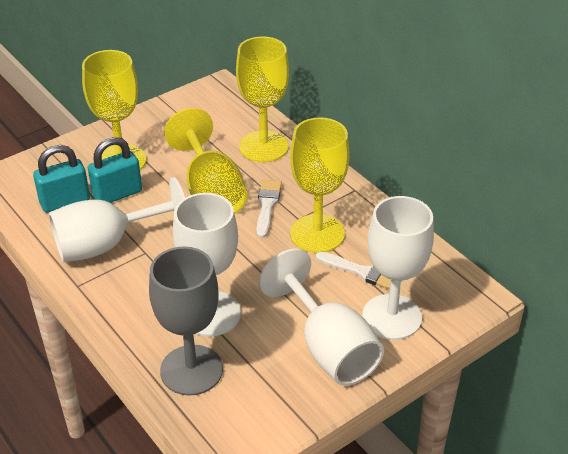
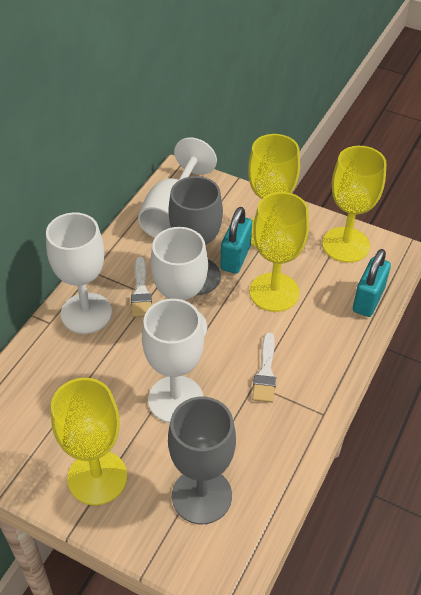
grey goblet: 1 -> 2

